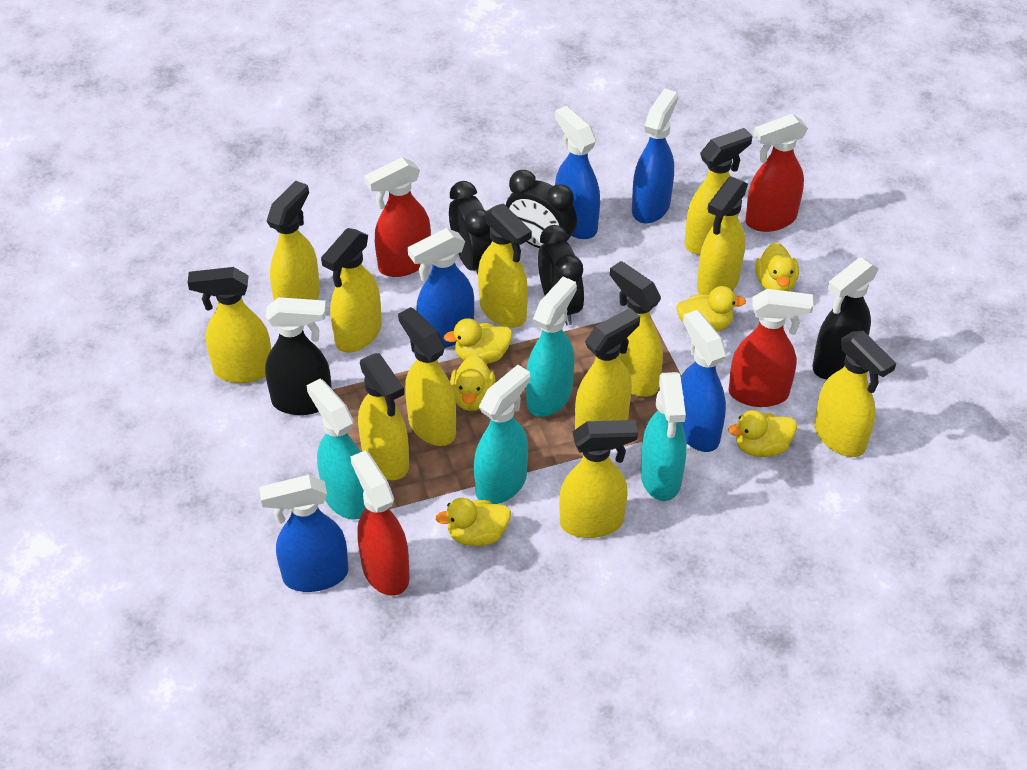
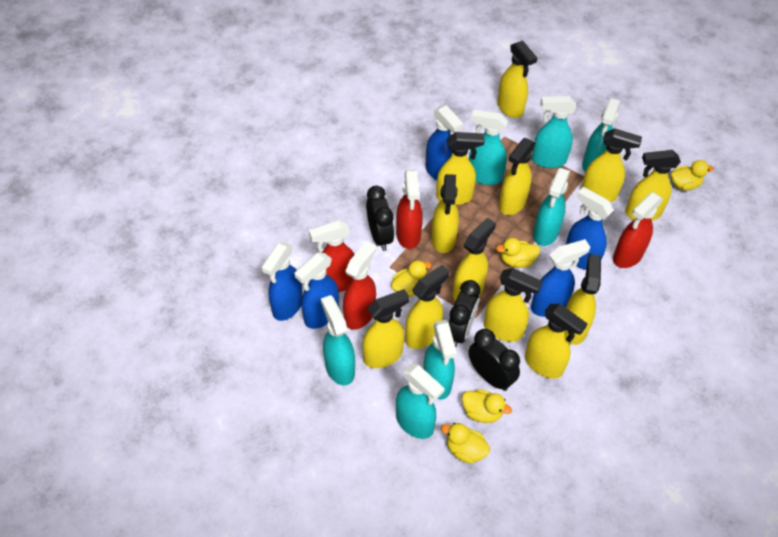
black spray bottle: 2 -> 0
turquoise spray bottle: 4 -> 7
yellow duck: 6 -> 5

